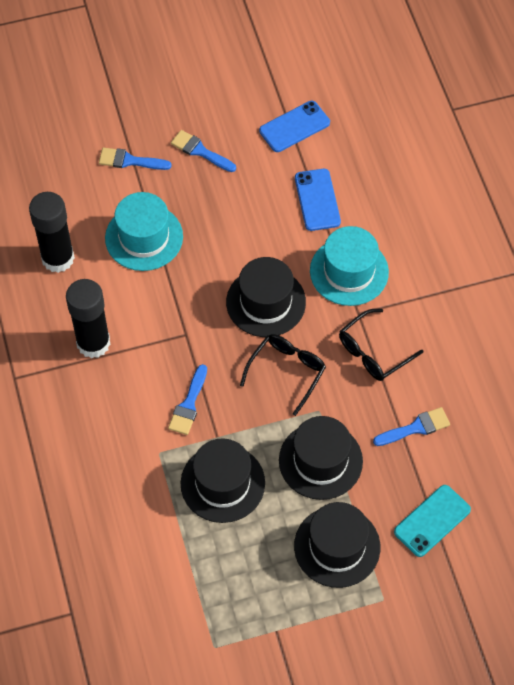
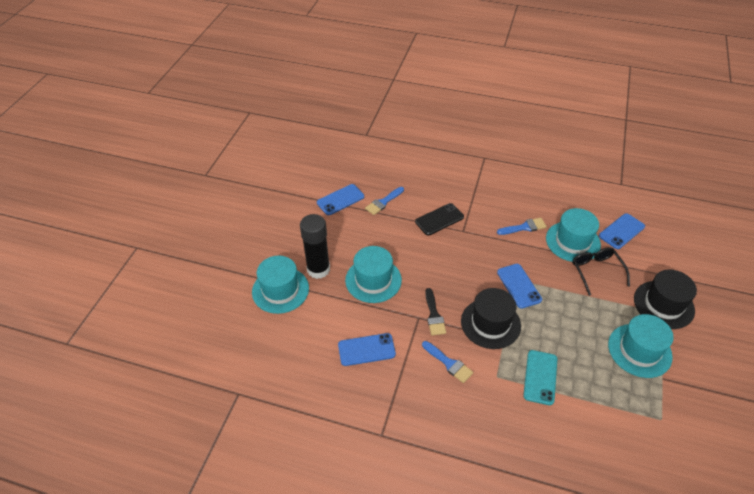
black brush: 0 -> 1
black glasses: 2 -> 1
black glue stick: 2 -> 1
black hat: 4 -> 2
black phone: 0 -> 1
blue brush: 4 -> 3
blue phone: 2 -> 4
turquoise hat: 2 -> 4

